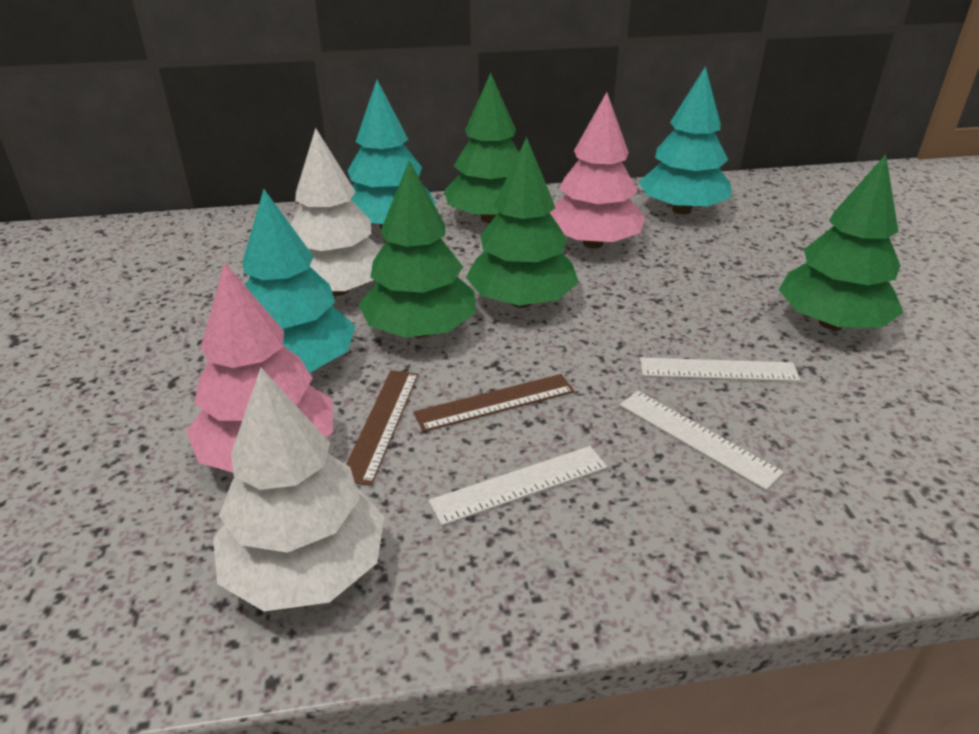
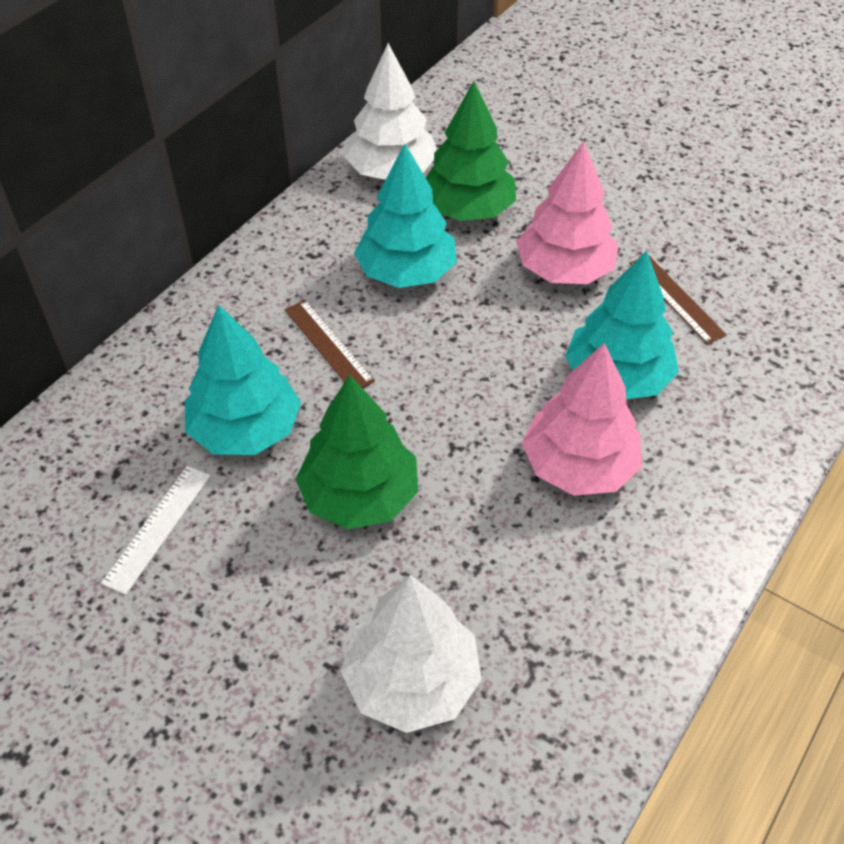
green tree: 4 -> 2
white ruler: 3 -> 1

